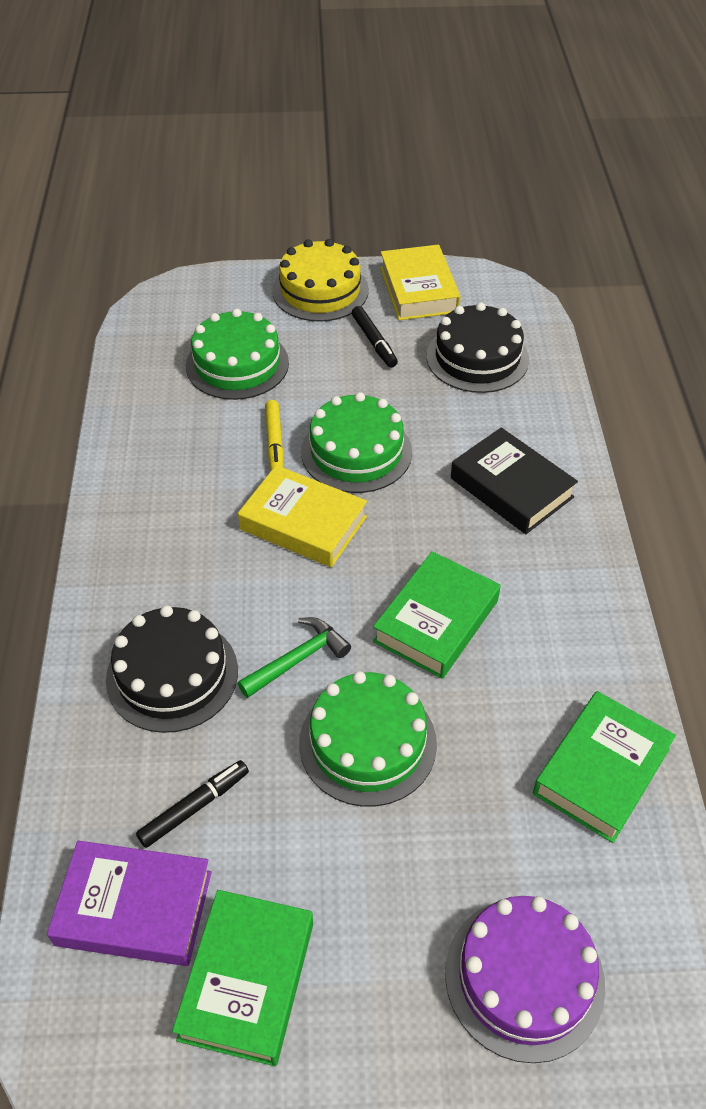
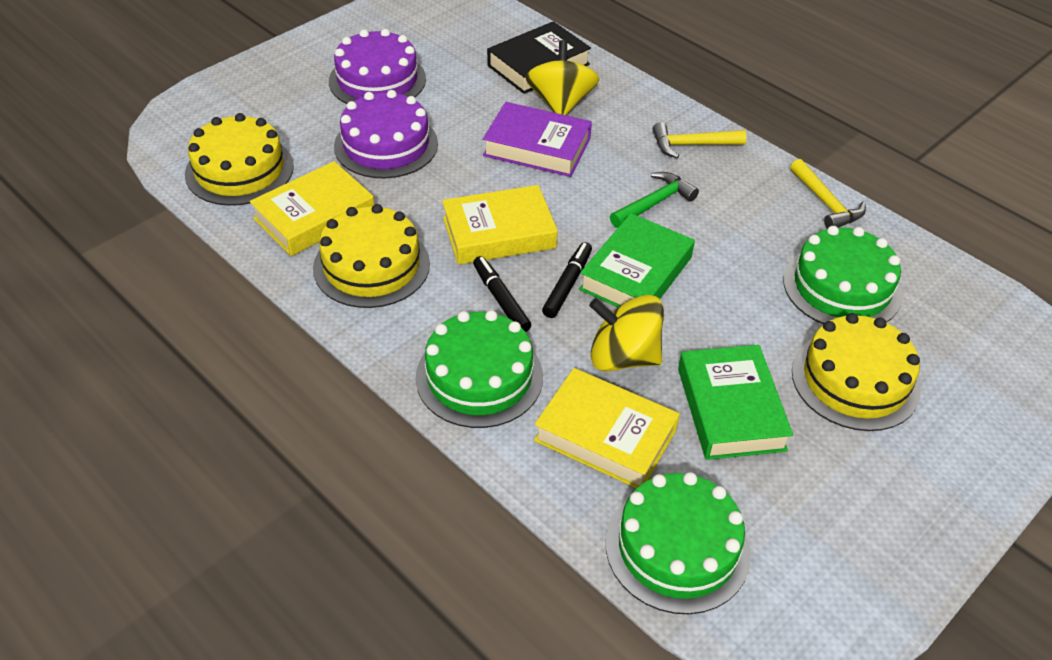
black cake: 2 -> 0
green book: 3 -> 2
purple cake: 1 -> 2
yellow book: 2 -> 3
yellow cake: 1 -> 3
yellow hammer: 0 -> 2
yellow marker: 1 -> 0
yellow spinning top: 0 -> 2

